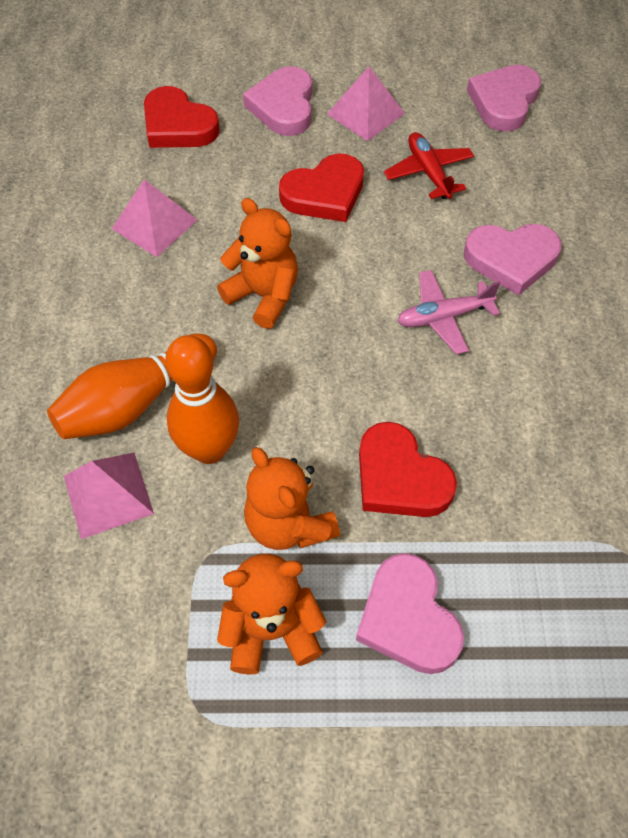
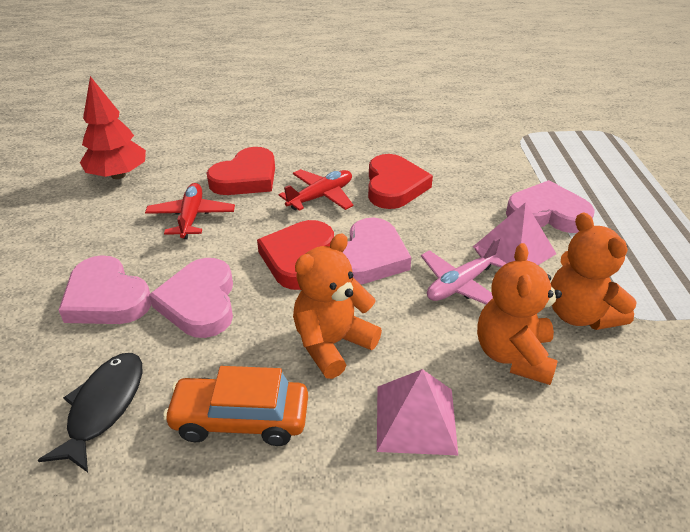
black fish: 0 -> 1
orange bowling pin: 2 -> 0
orange car: 0 -> 1
pink pyramid: 3 -> 2
red plane: 1 -> 2
red tree: 0 -> 1

